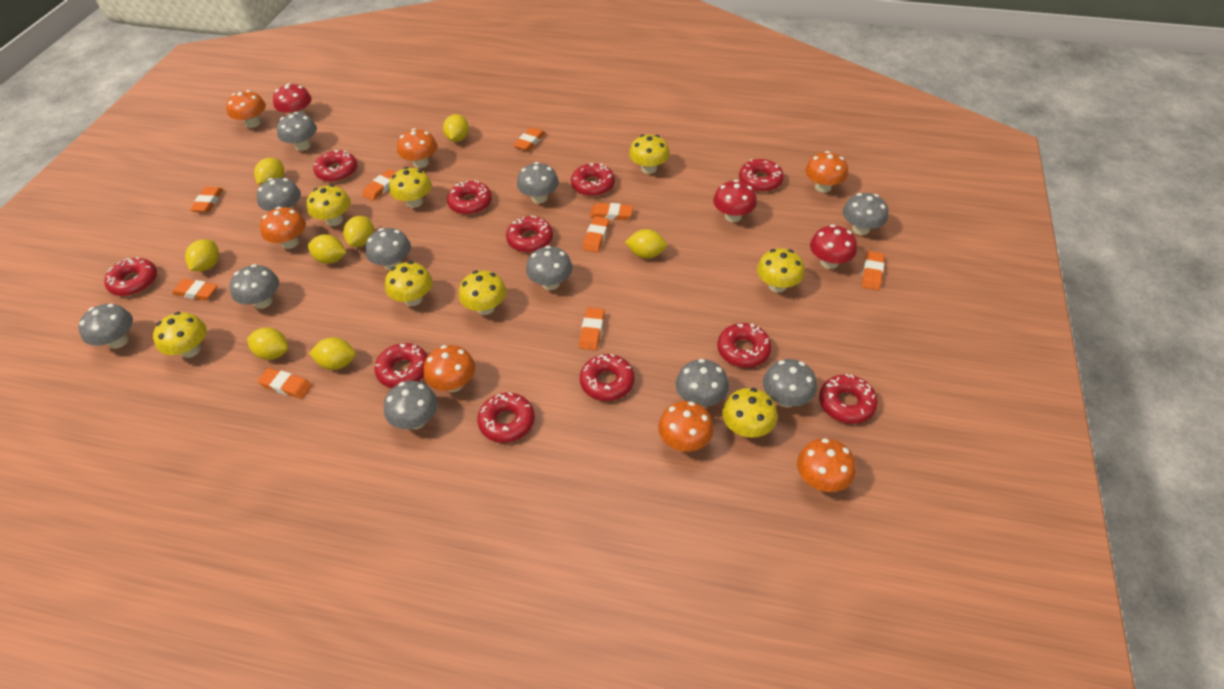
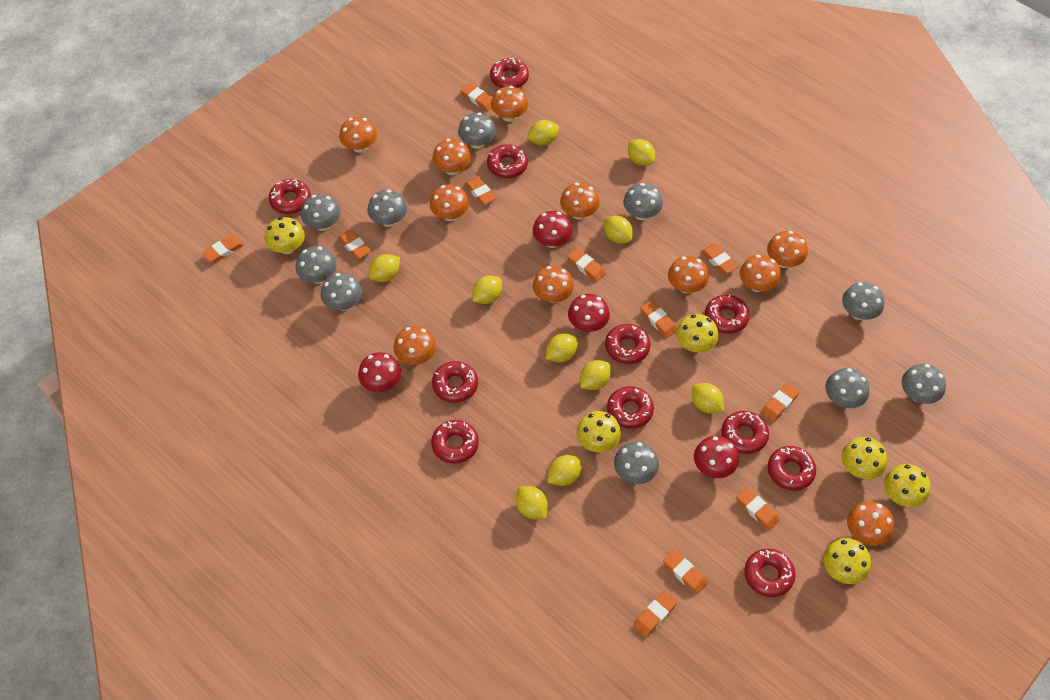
grey mushroom: 11 -> 10
orange eraser: 9 -> 11
orange mushroom: 7 -> 11
red mushroom: 3 -> 4
yellow lemon: 8 -> 10
yellow mushroom: 8 -> 6

